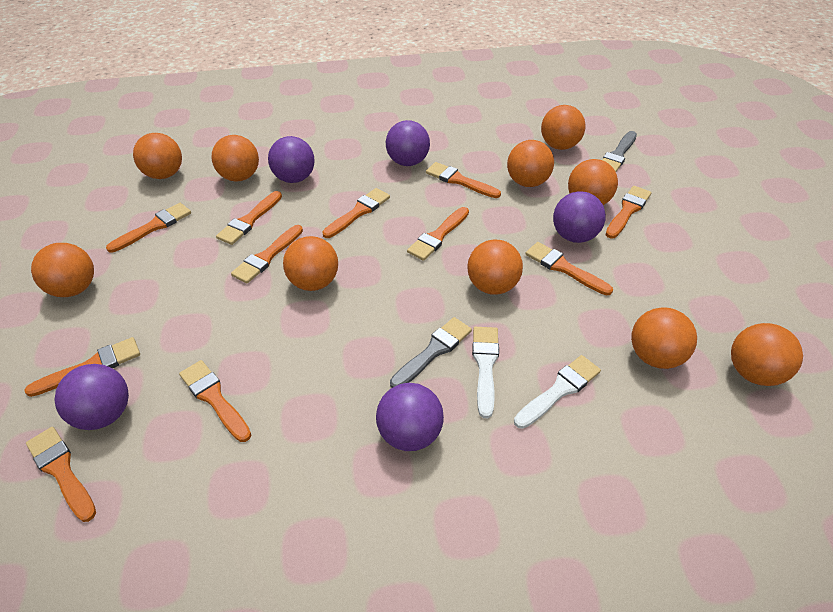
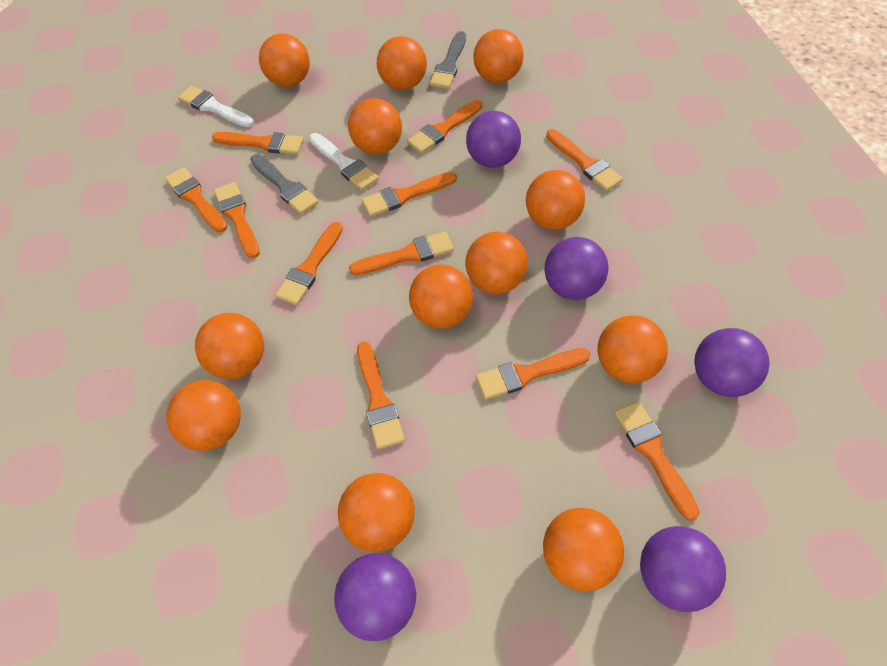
orange ball: 10 -> 12

